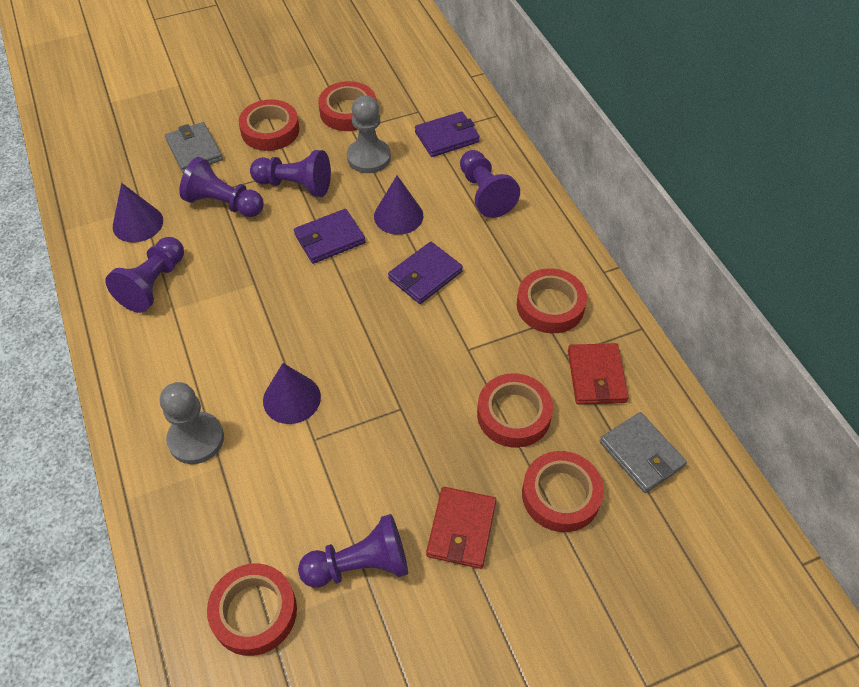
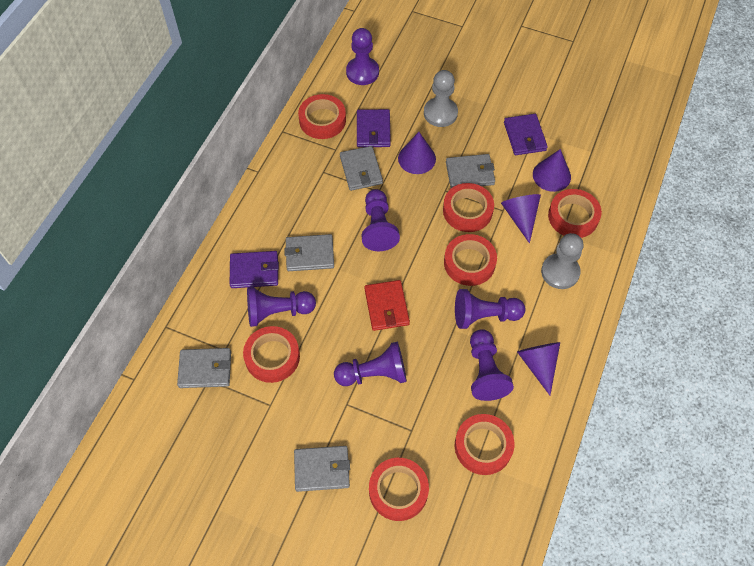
grey wallet: 2 -> 5
purple cone: 3 -> 4
purple pawn: 5 -> 6
red tape: 6 -> 7
red wallet: 2 -> 1

